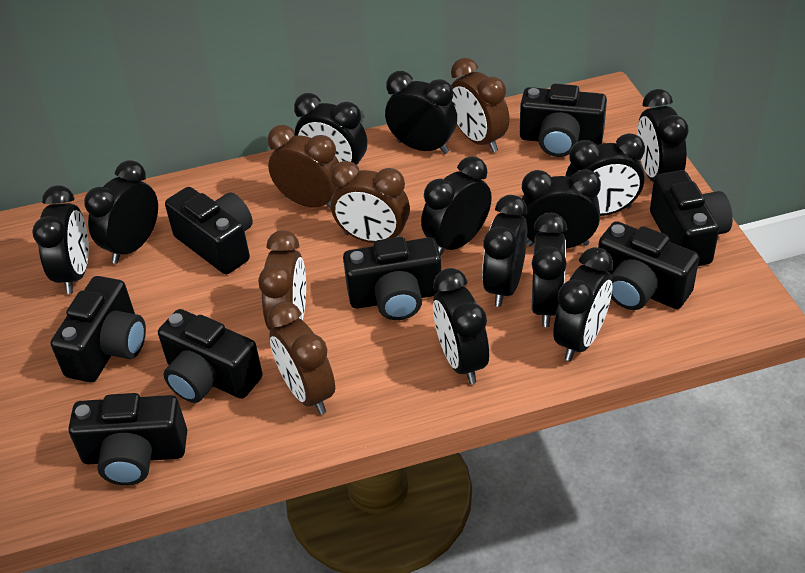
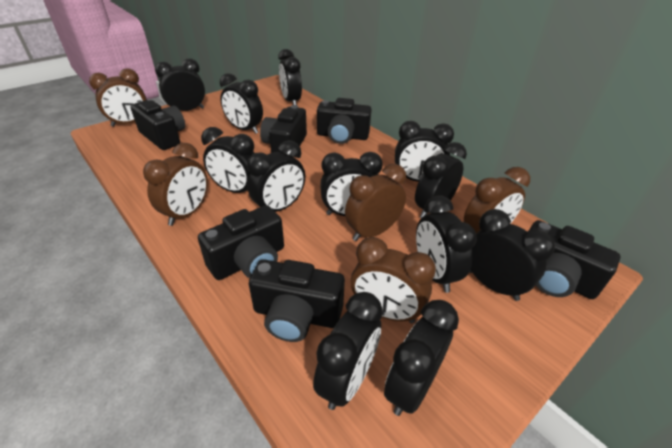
black camera: 8 -> 6

